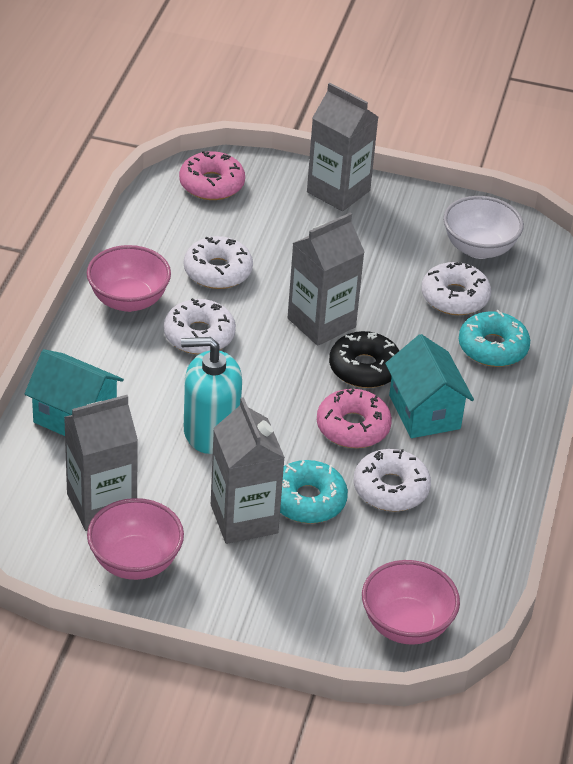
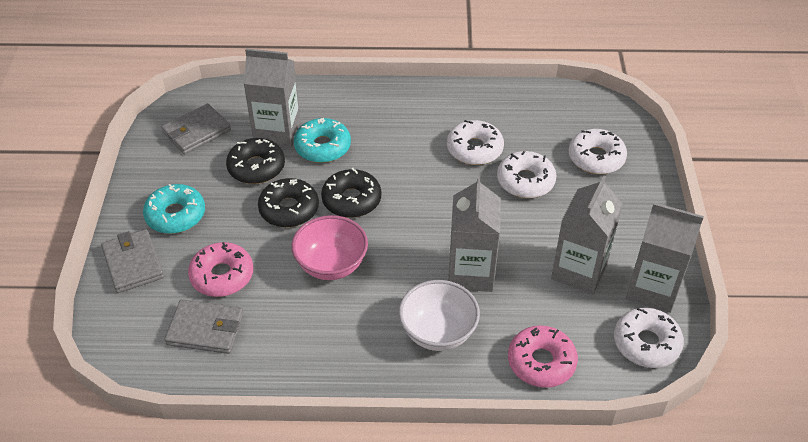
black donut: 1 -> 3
grey wallet: 0 -> 3
pink bowl: 3 -> 1
turquoise house: 2 -> 0
turquoise soap dispenser: 1 -> 0

